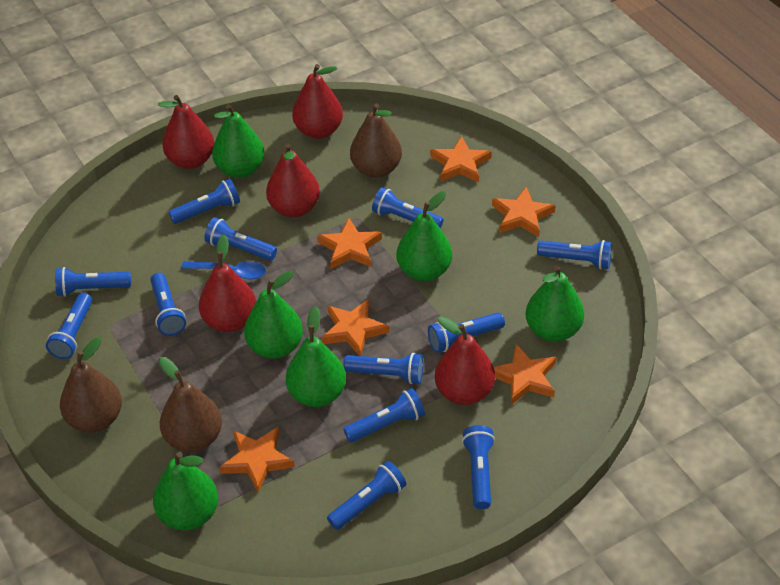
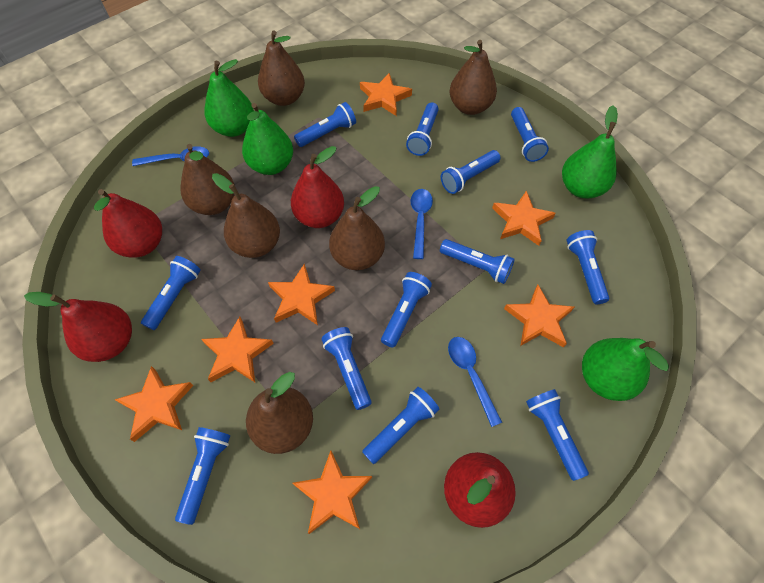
blue spoon: 1 -> 3
brown pear: 3 -> 6
green pear: 6 -> 4
orange star: 6 -> 7
red pear: 5 -> 4

